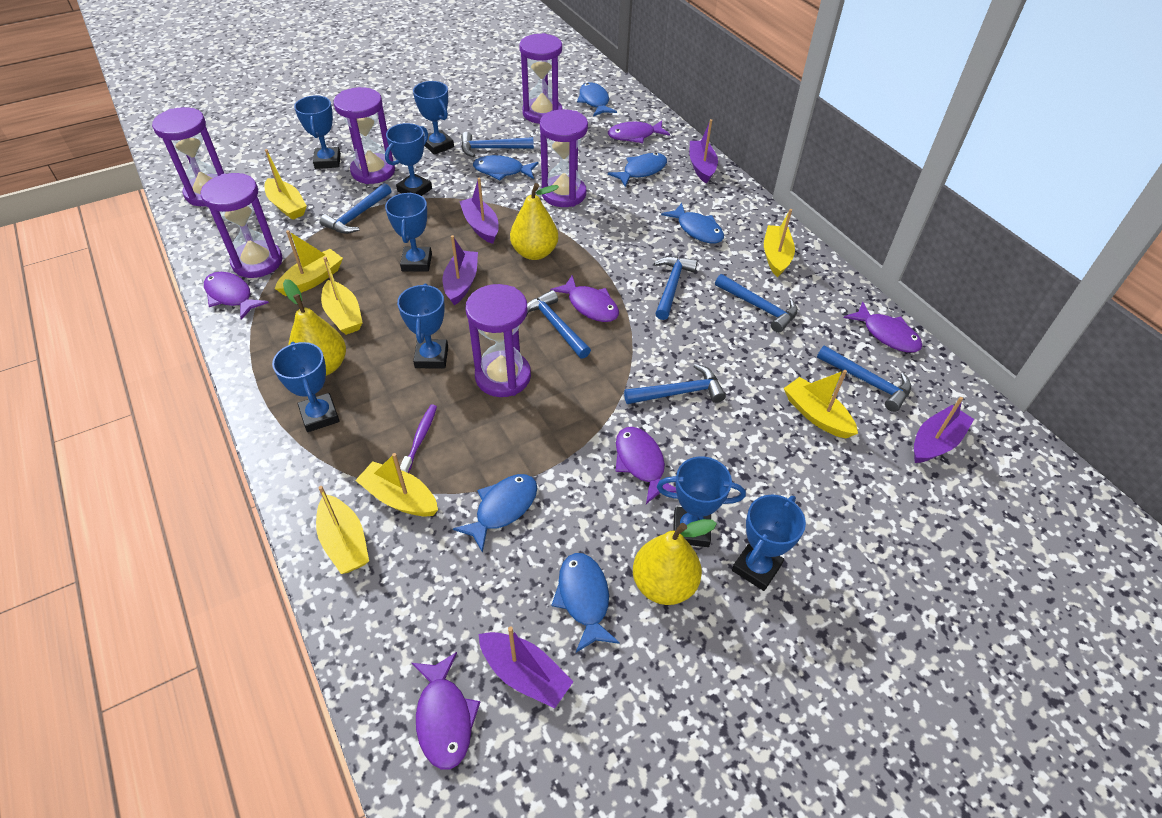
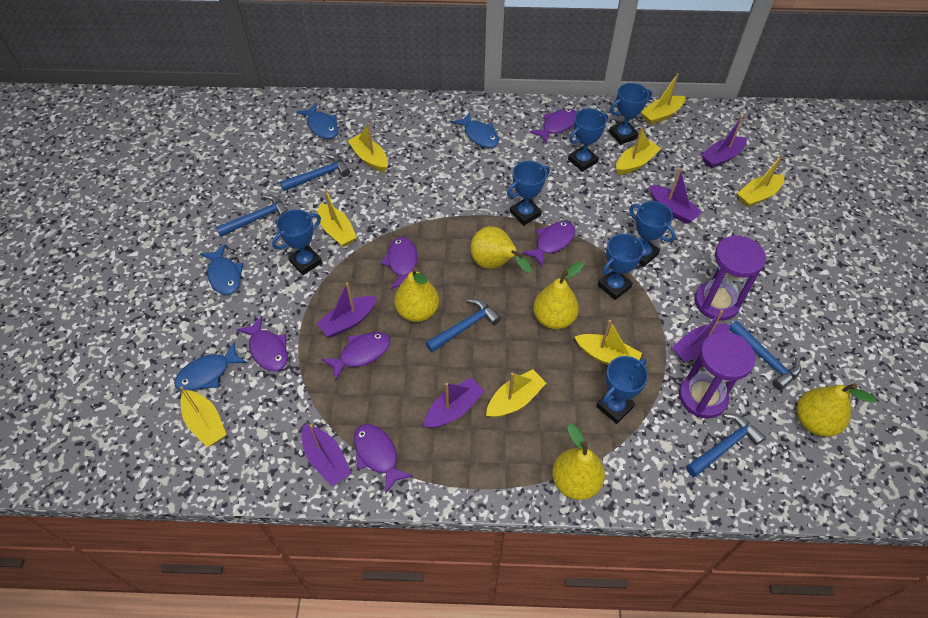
blue fish: 6 -> 4
blue hammer: 7 -> 5
blue trophy: 8 -> 7
purple boat: 5 -> 6
purple hourglass: 6 -> 2
purple toothbrush: 1 -> 0
yellow boat: 7 -> 8
yellow pear: 3 -> 5

